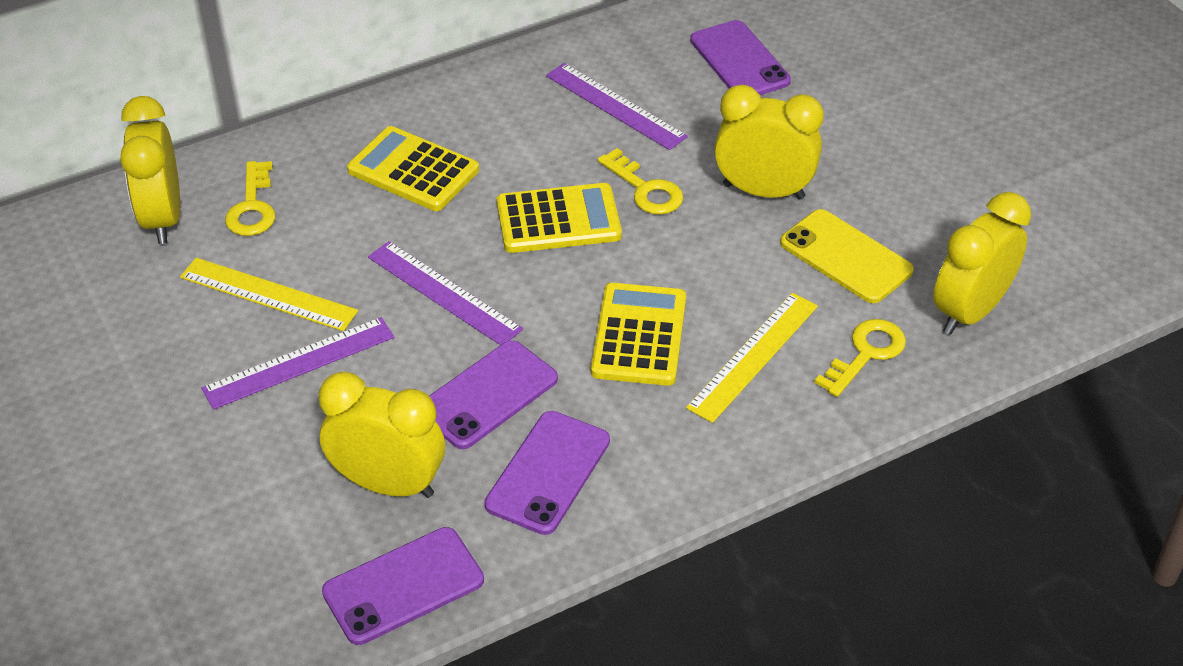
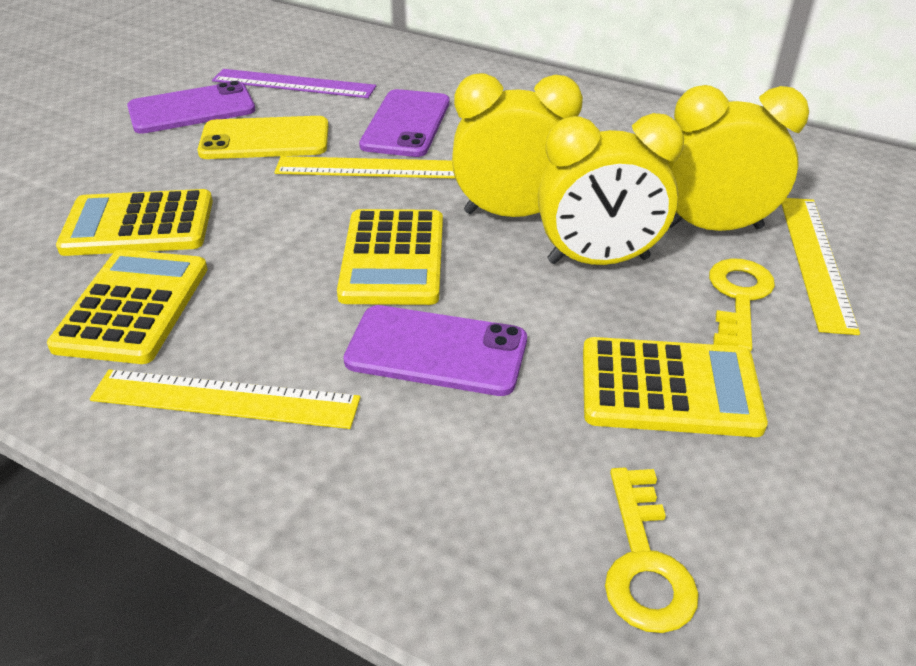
purple phone: 4 -> 3
purple ruler: 3 -> 1
yellow calculator: 3 -> 4
yellow clock: 4 -> 3
yellow key: 3 -> 2
yellow ruler: 2 -> 3

